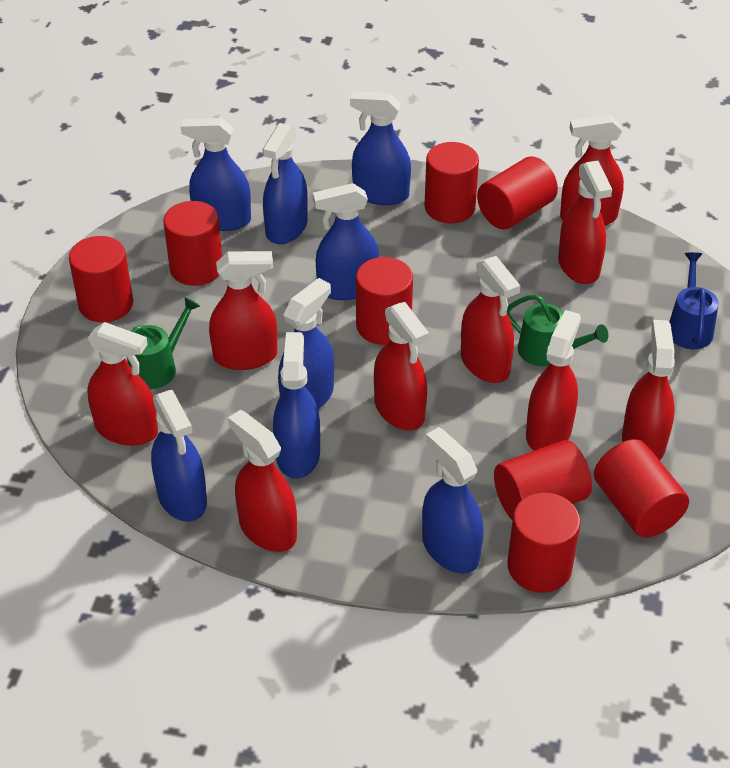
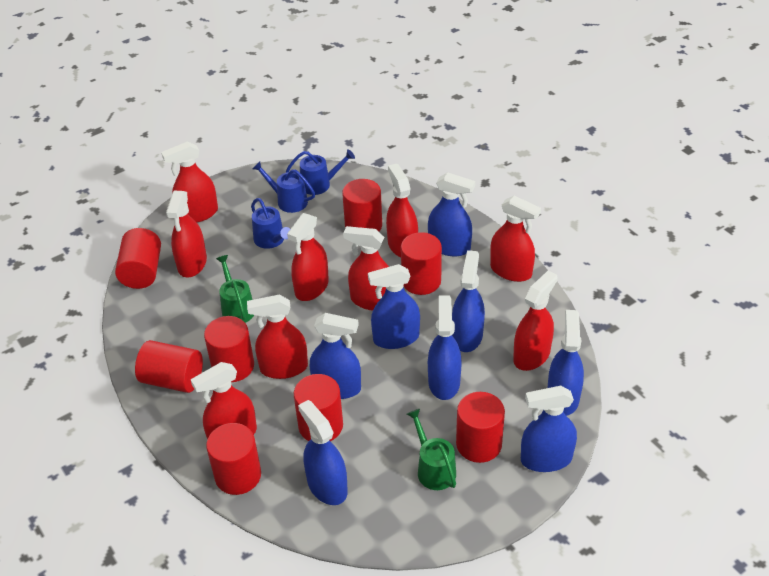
blue watering can: 1 -> 3

